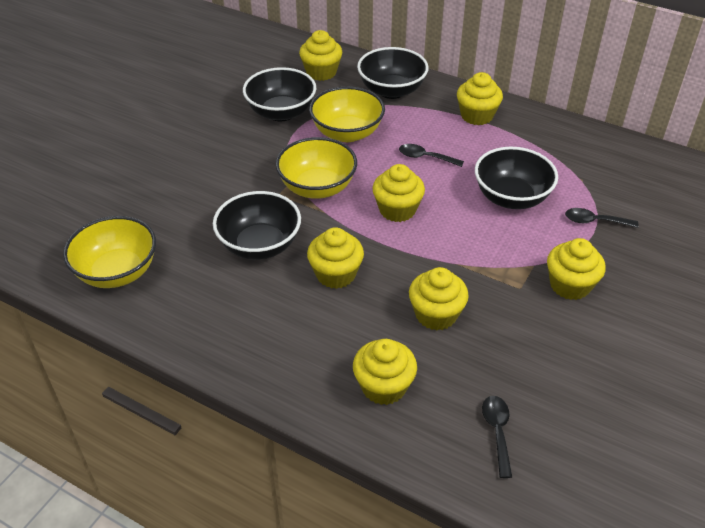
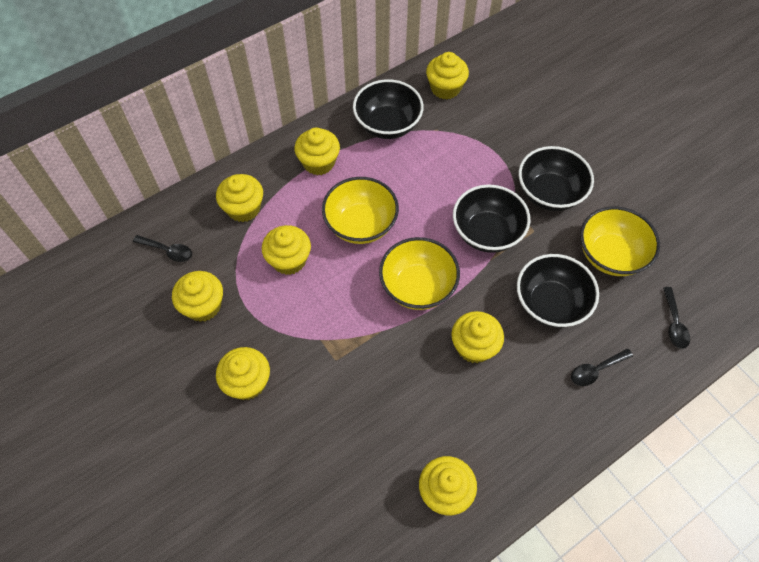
yellow cupcake: 7 -> 8

